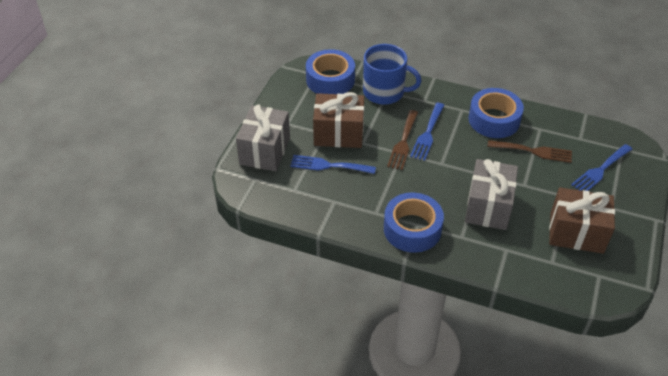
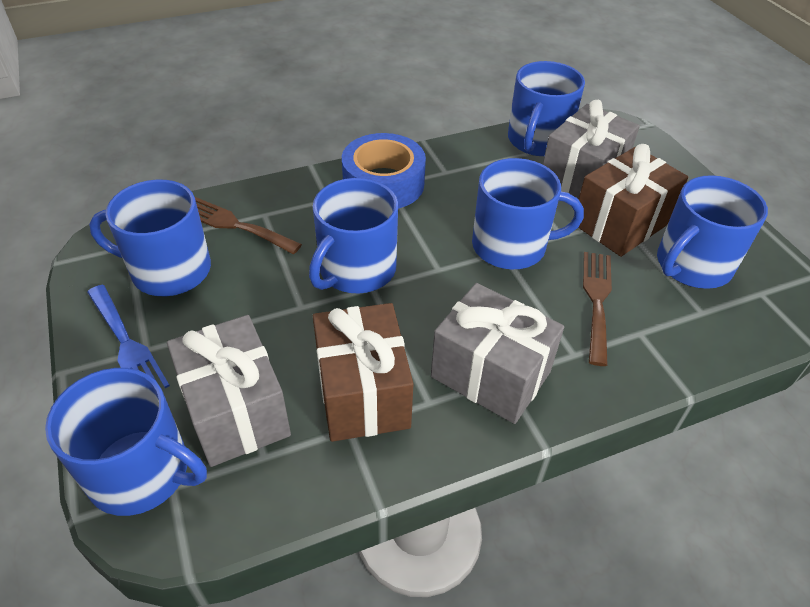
blue fork: 3 -> 1
blue mug: 1 -> 6
blue tape: 3 -> 1
grey gift: 2 -> 3

